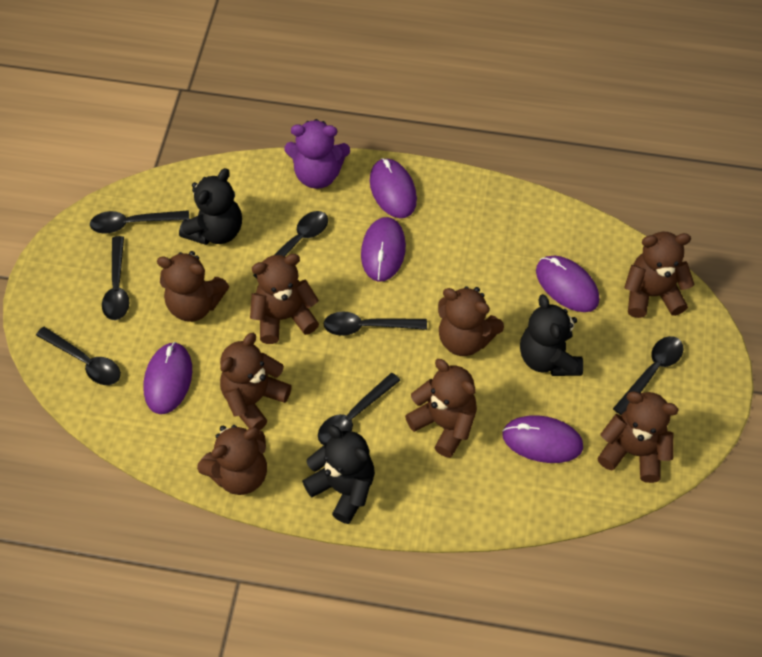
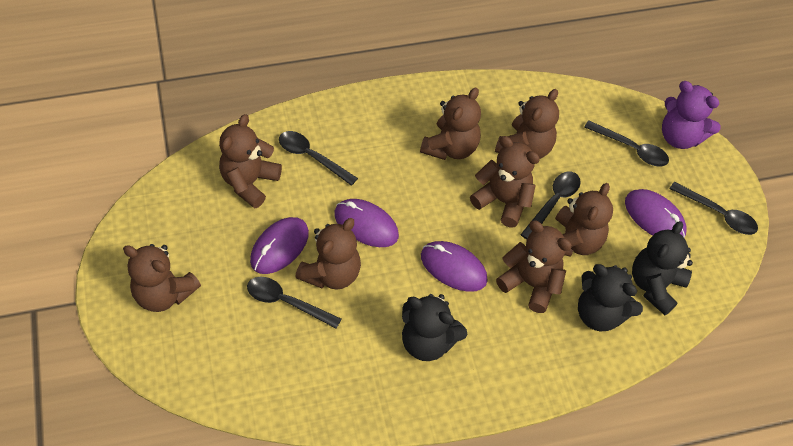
black spoon: 7 -> 5
purple mouse: 5 -> 4

